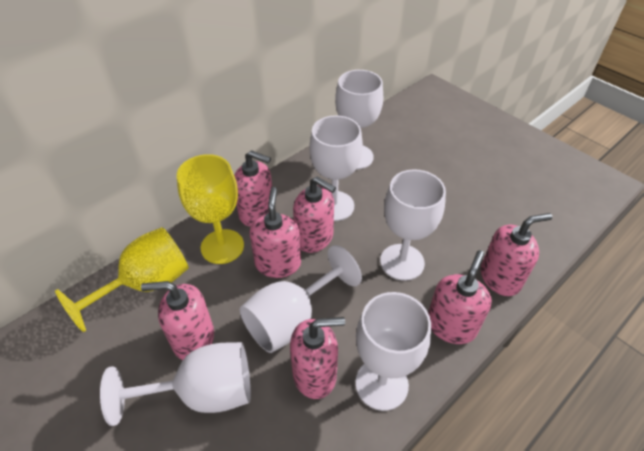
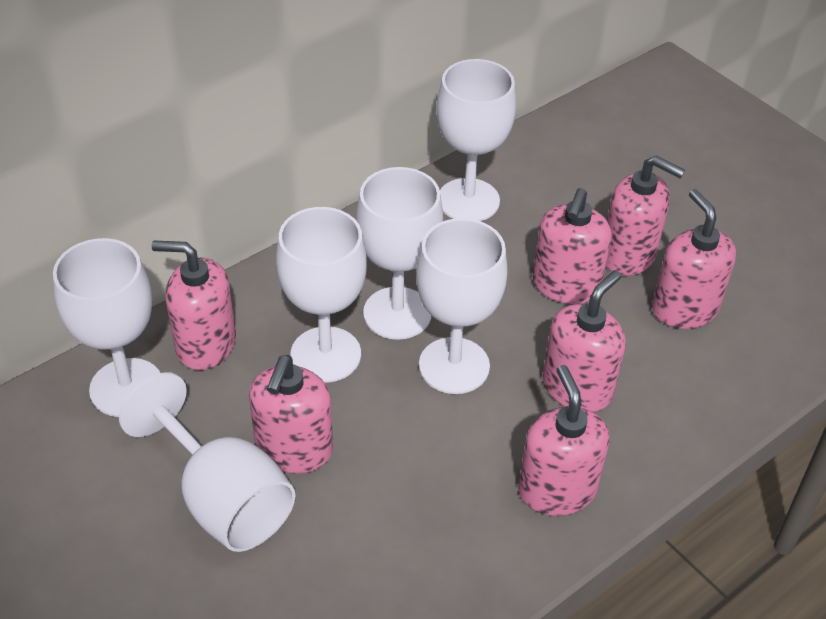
yellow goblet: 2 -> 0

